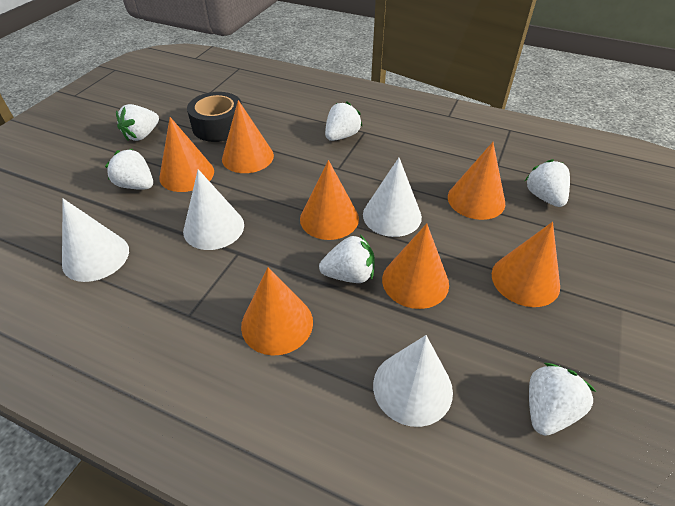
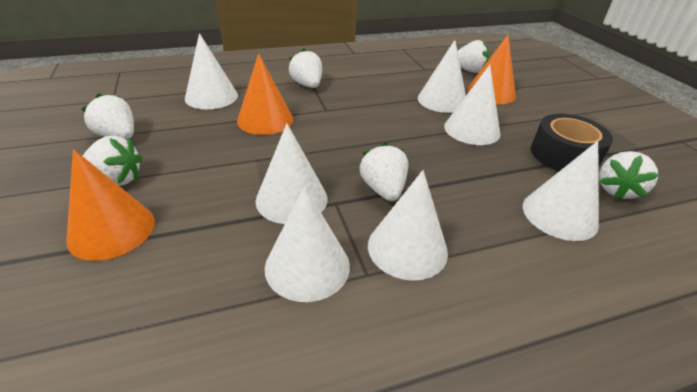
orange cone: 7 -> 3
white cone: 4 -> 7

